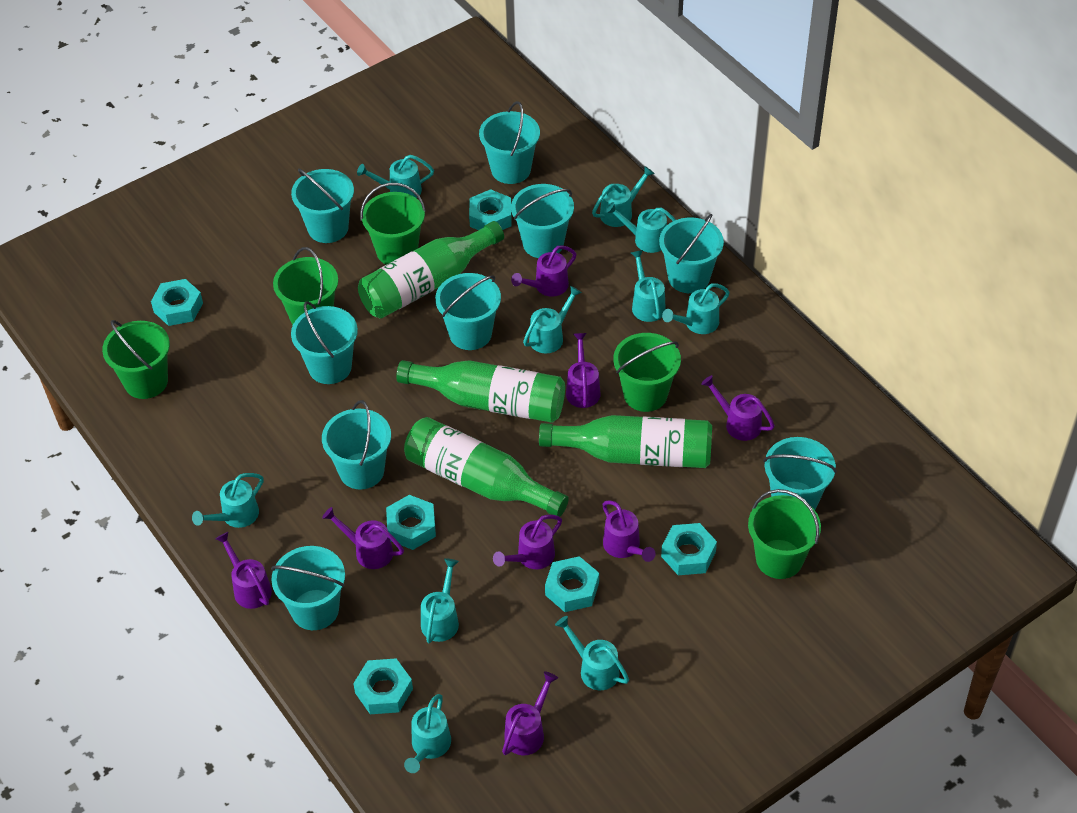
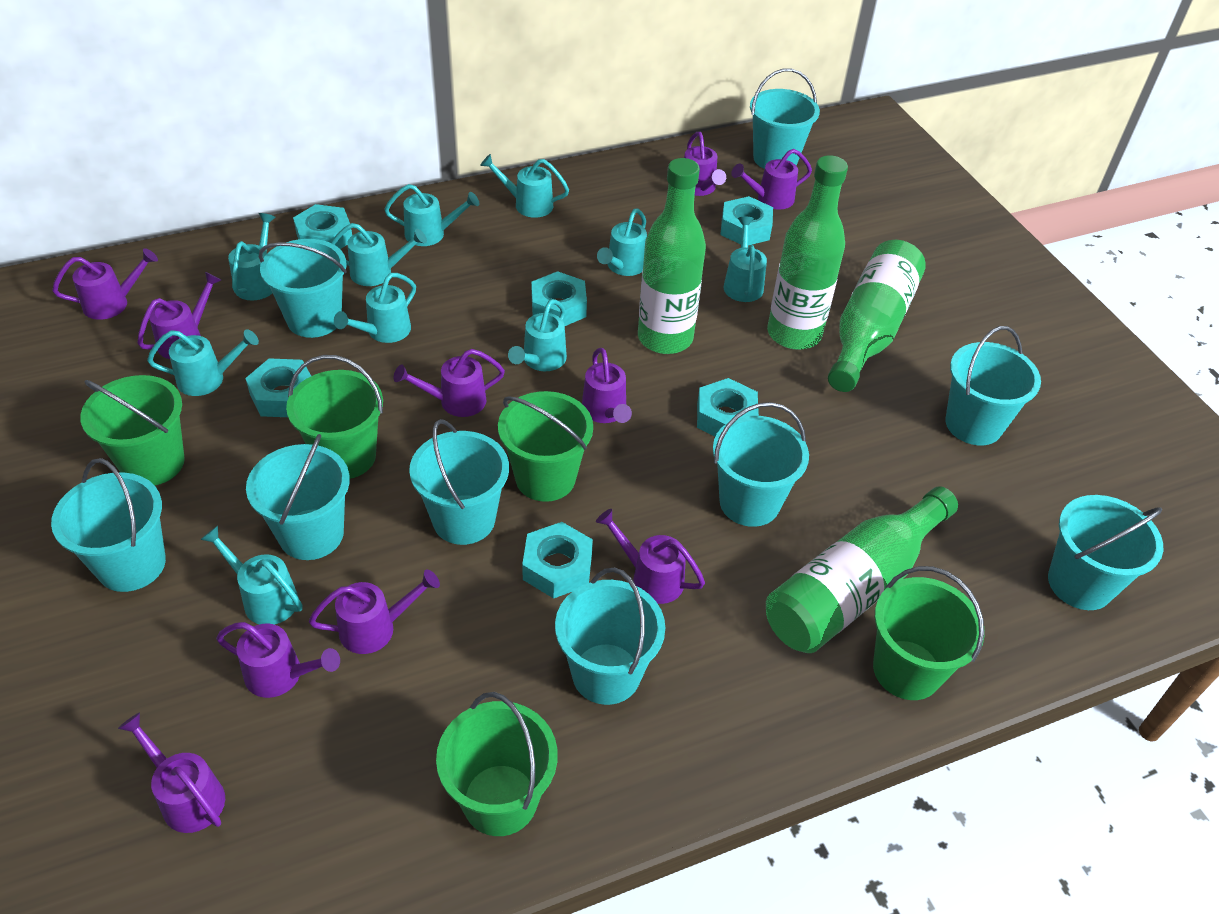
purple watering can: 8 -> 10

